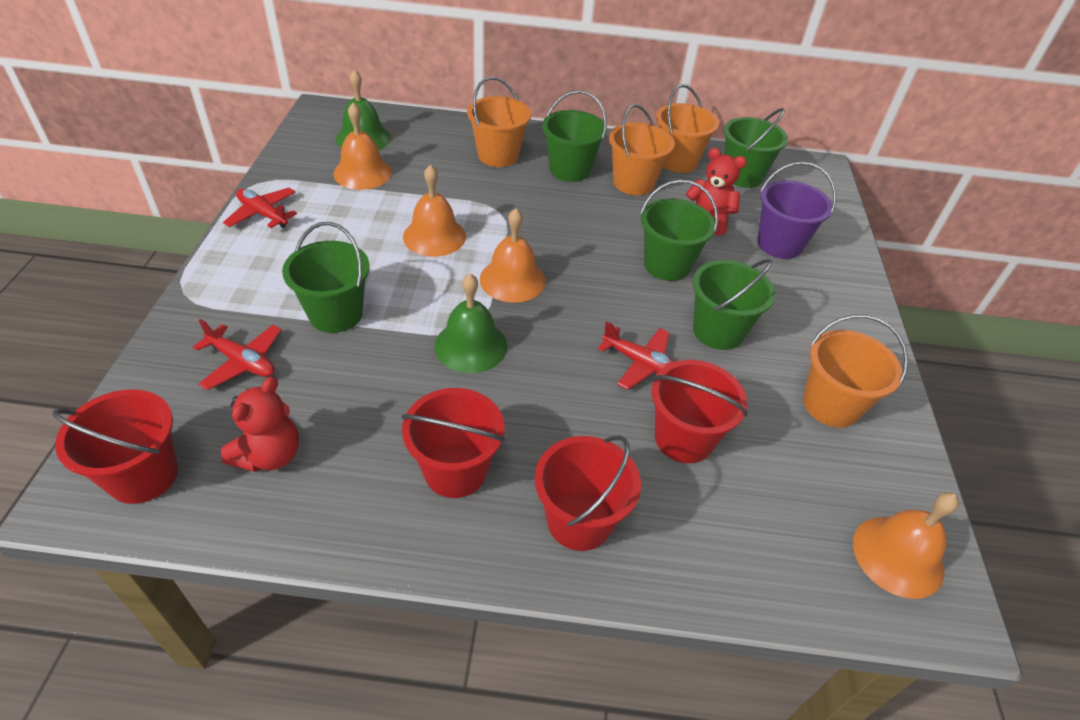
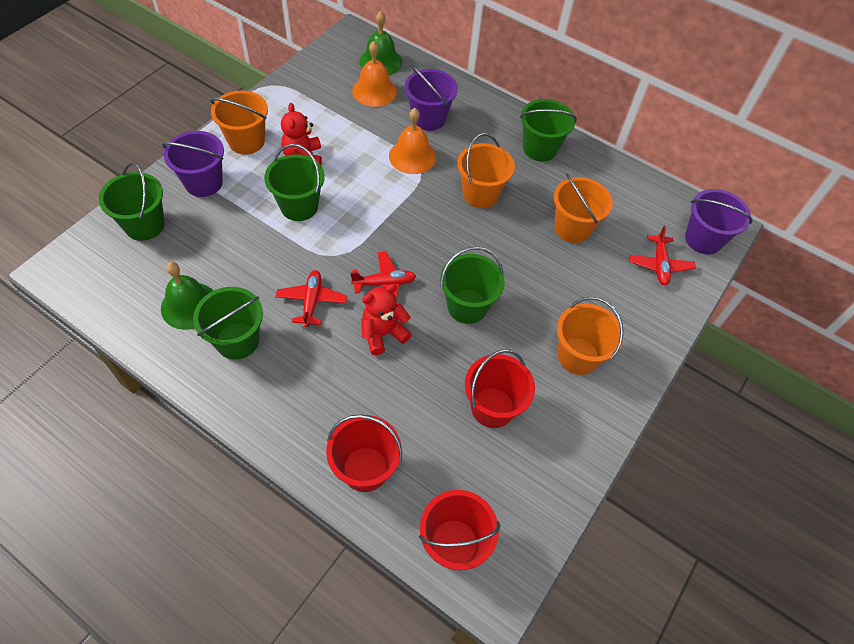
orange bell: 4 -> 2
purple bucket: 1 -> 3
red bucket: 4 -> 3

